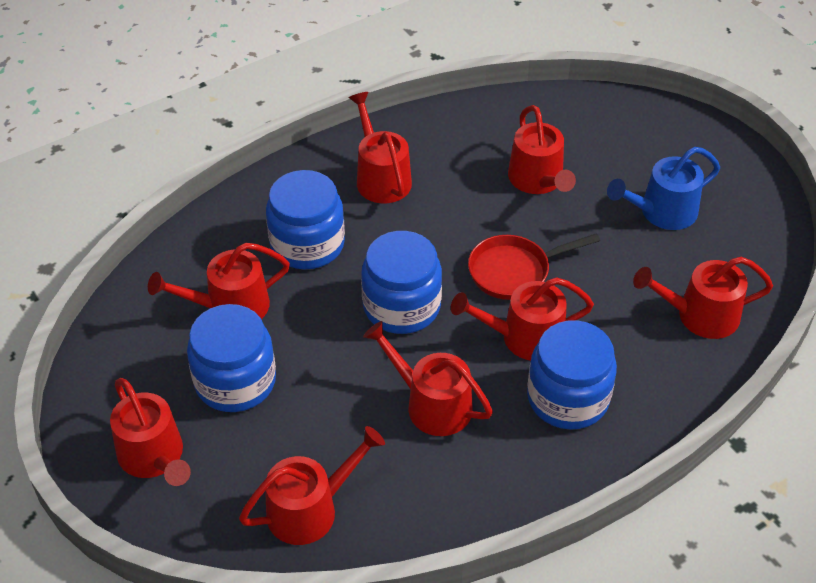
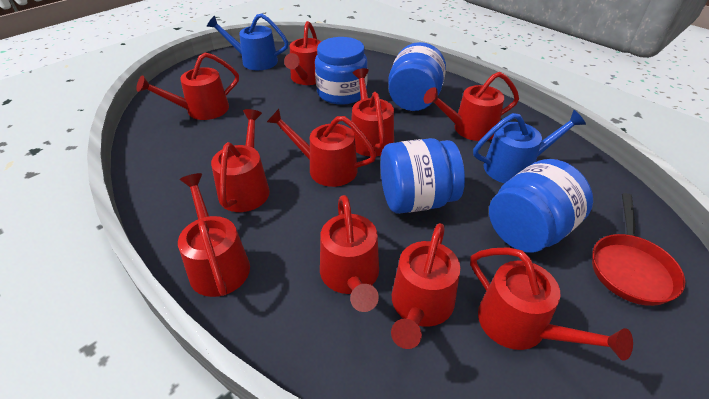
blue watering can: 1 -> 2
red watering can: 8 -> 10

